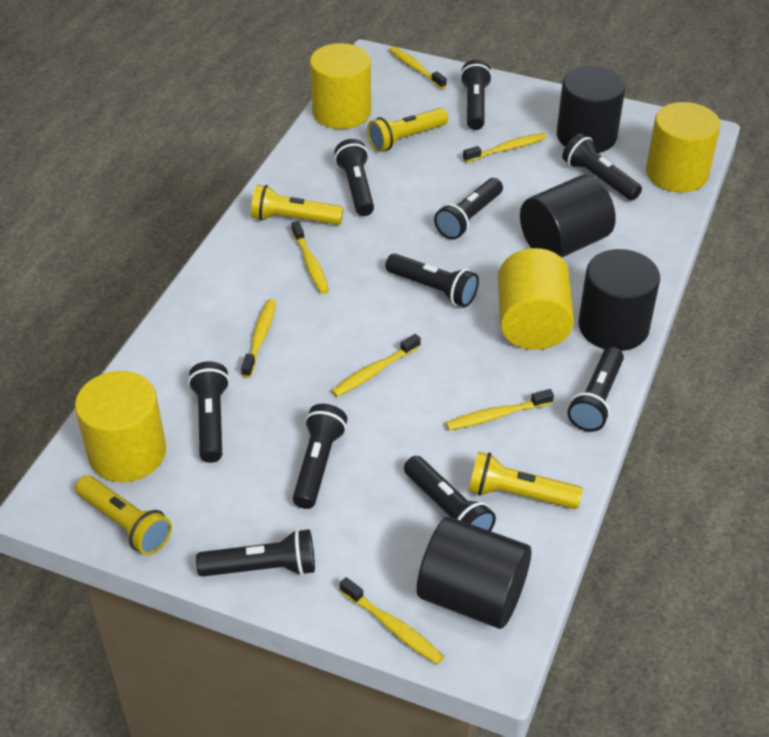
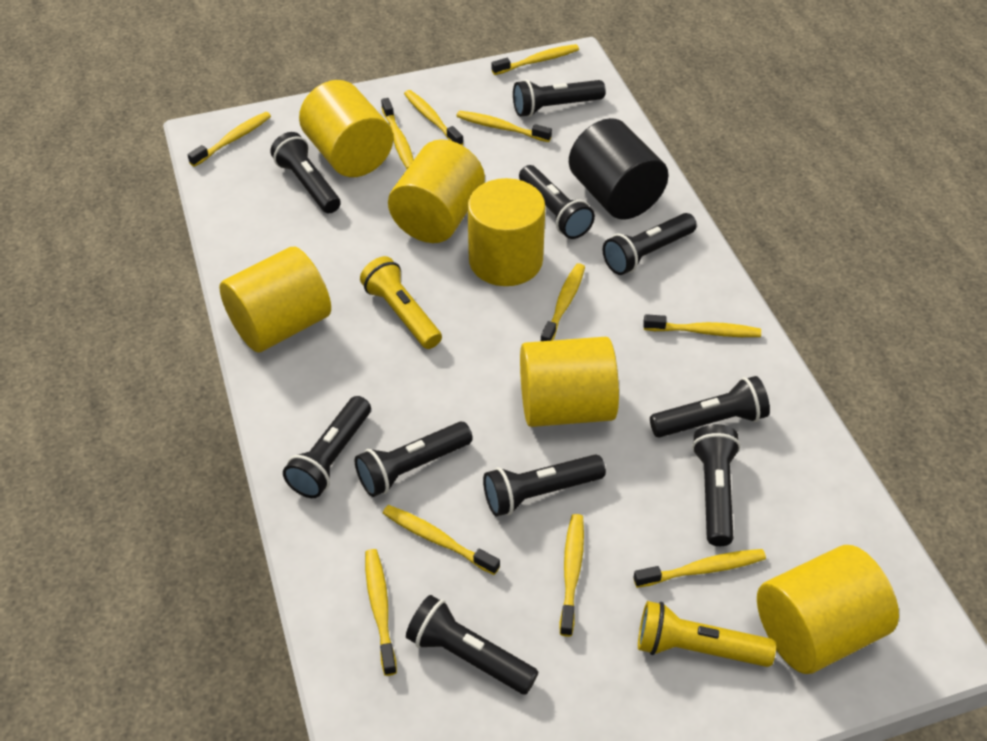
black cylinder: 4 -> 1
yellow cylinder: 4 -> 6
yellow flashlight: 4 -> 2
yellow toothbrush: 7 -> 11

